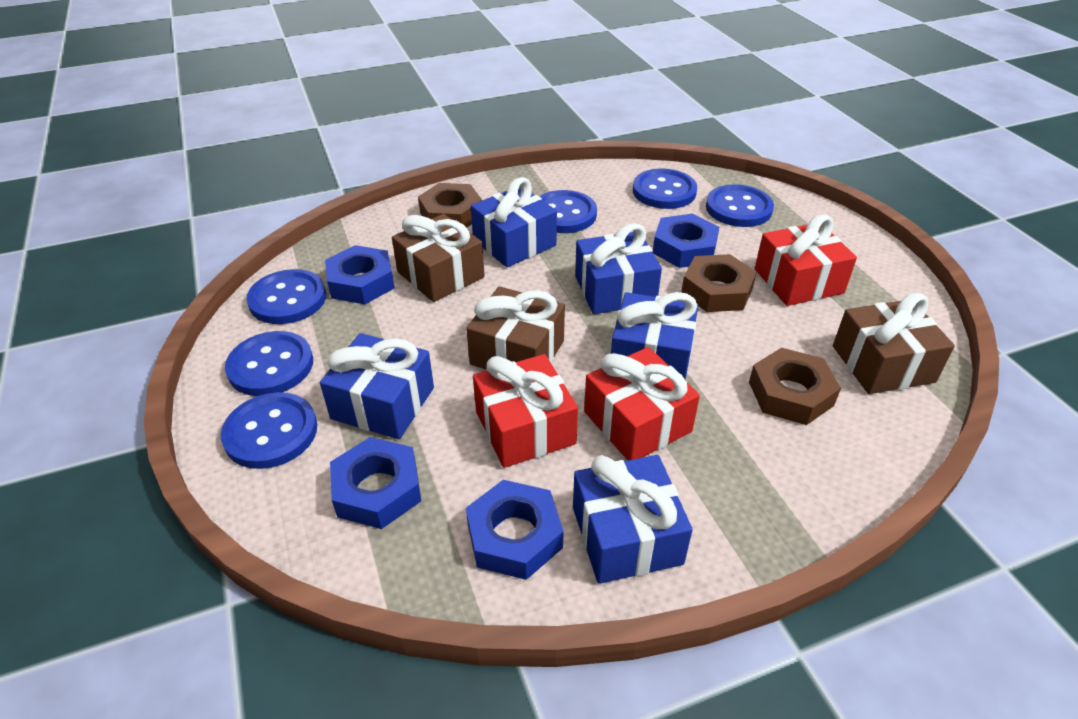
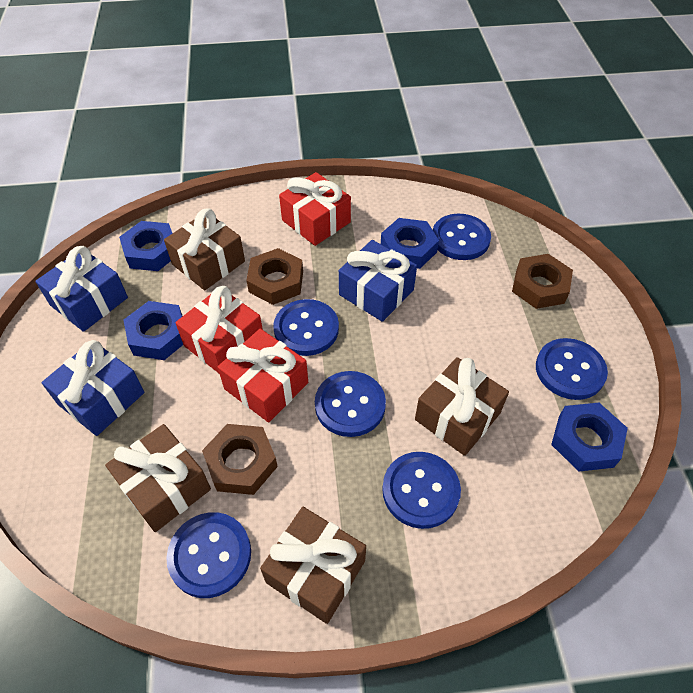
blue gift: 5 -> 3
brown gift: 3 -> 4

